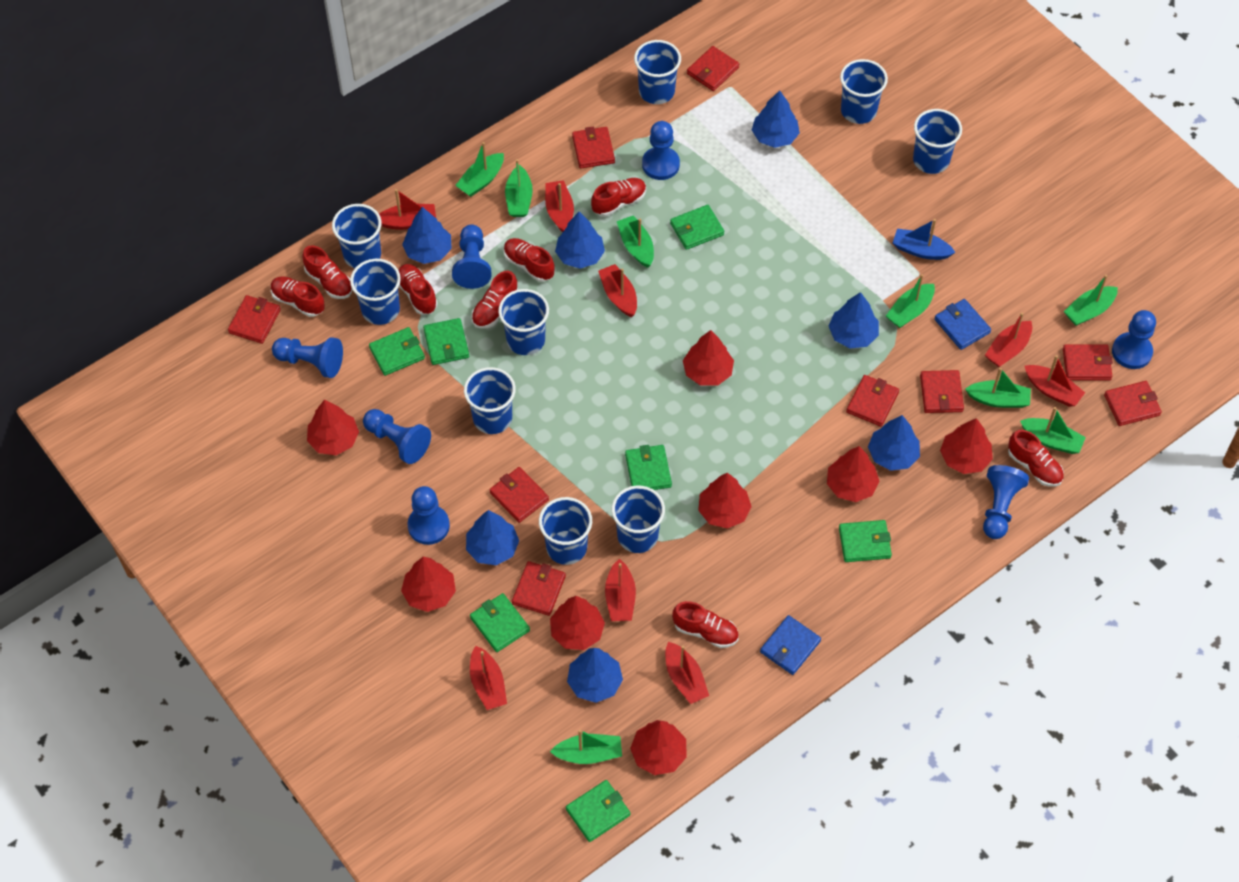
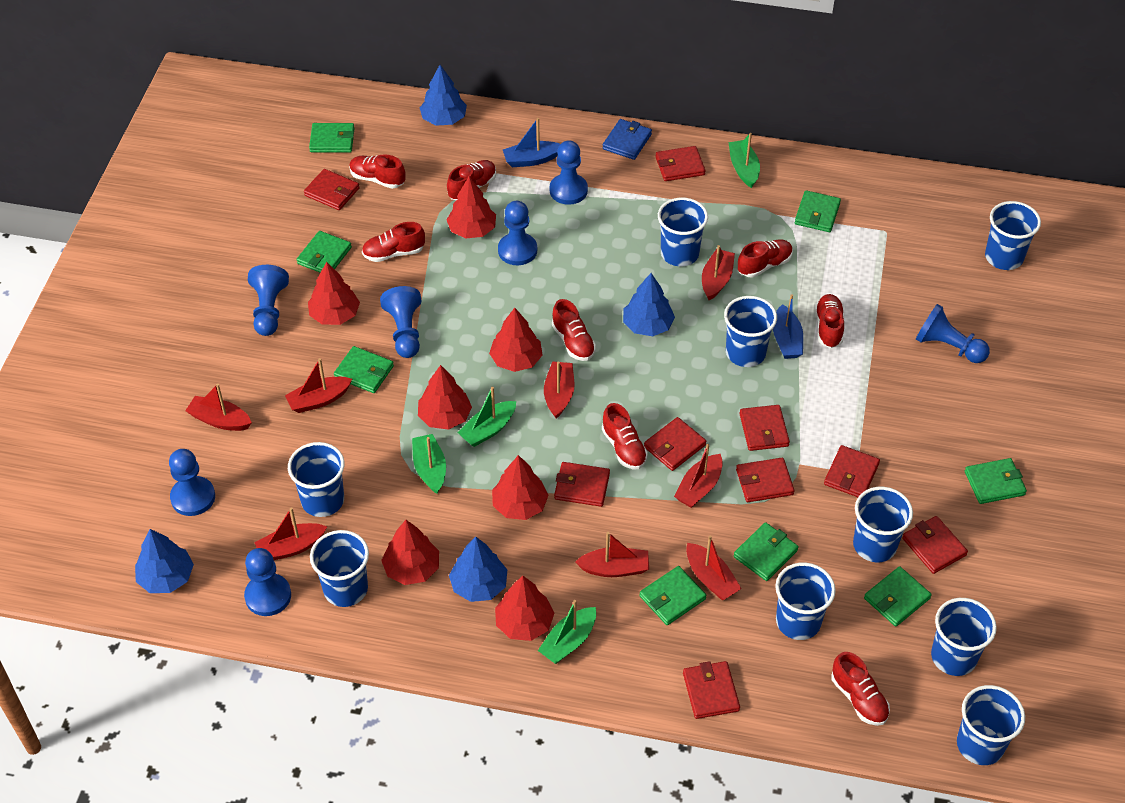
blue boat: 1 -> 2
blue tree: 7 -> 4
blue wallet: 2 -> 1
green boat: 8 -> 4
green wallet: 7 -> 8
red tree: 8 -> 7

